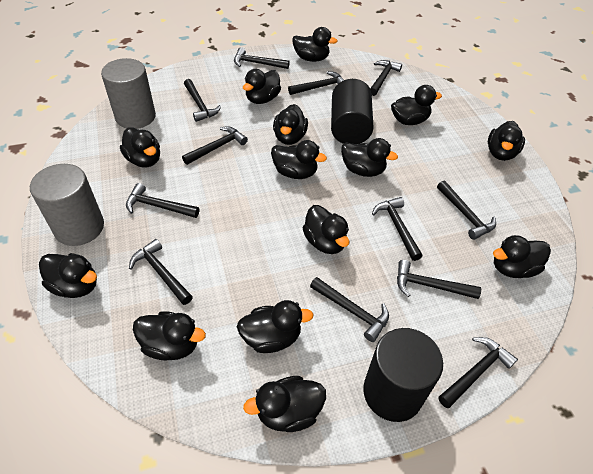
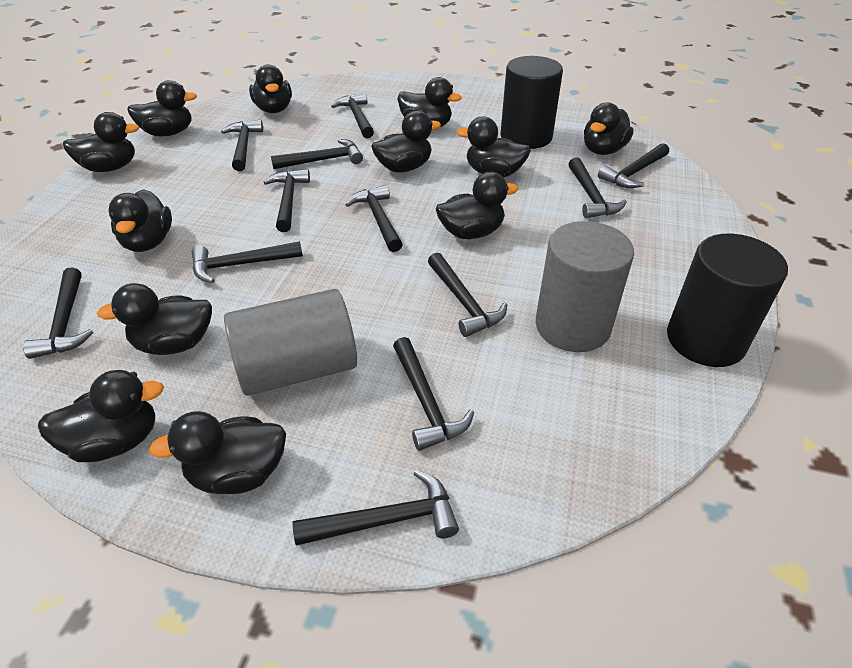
black duck: 14 -> 12

